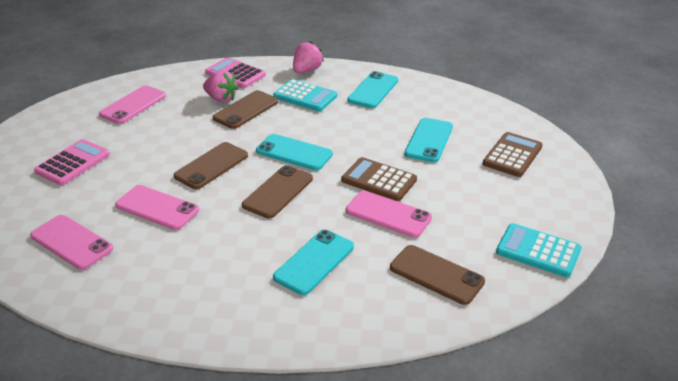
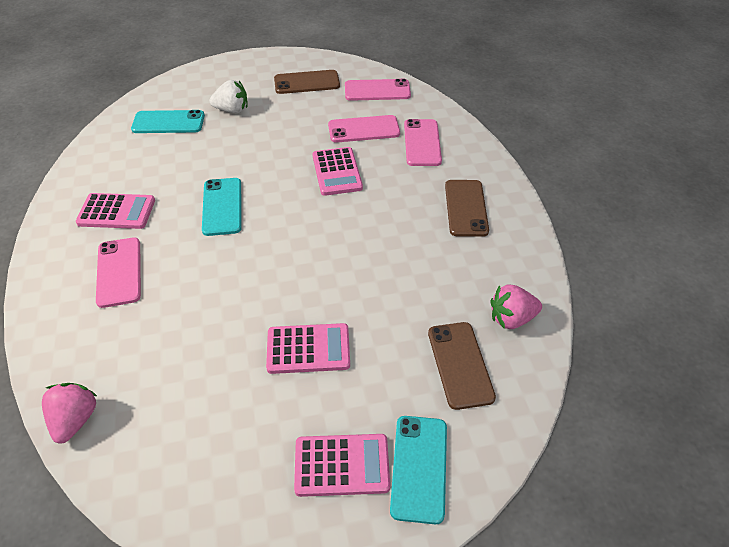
brown calculator: 2 -> 0
brown phone: 4 -> 3
pink calculator: 2 -> 4
turquoise calculator: 2 -> 0
turquoise phone: 4 -> 3
white strawberry: 0 -> 1

